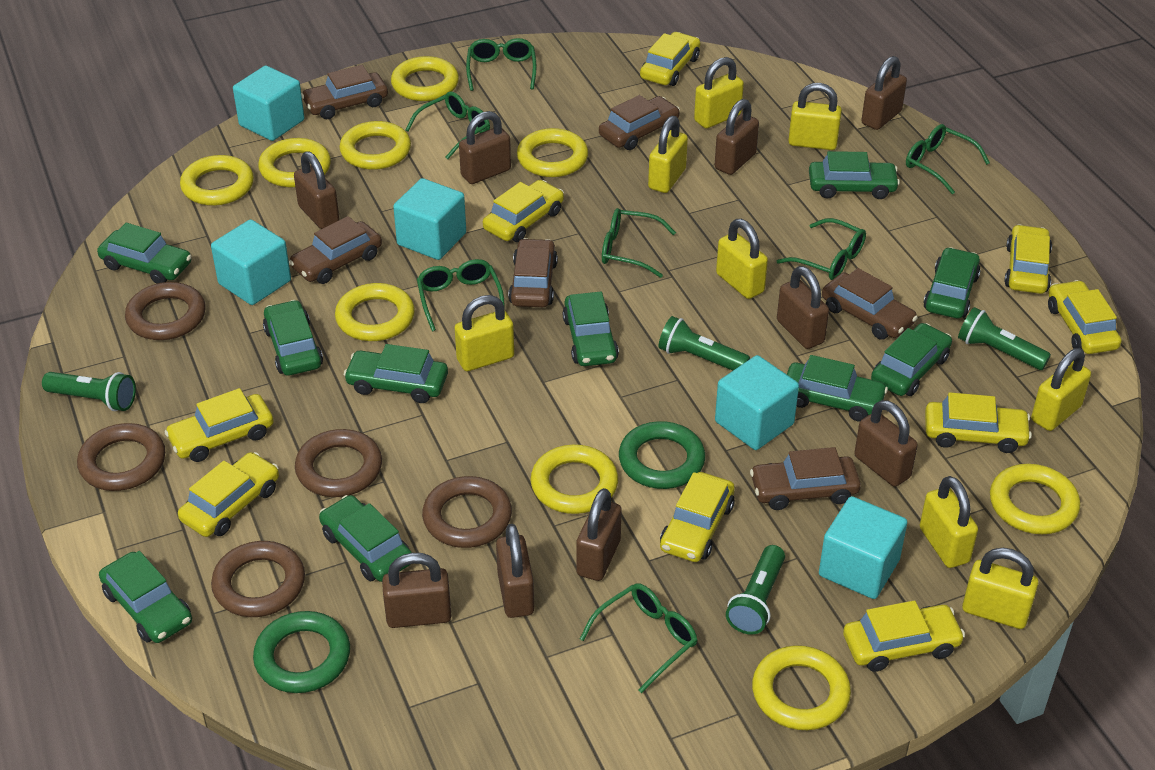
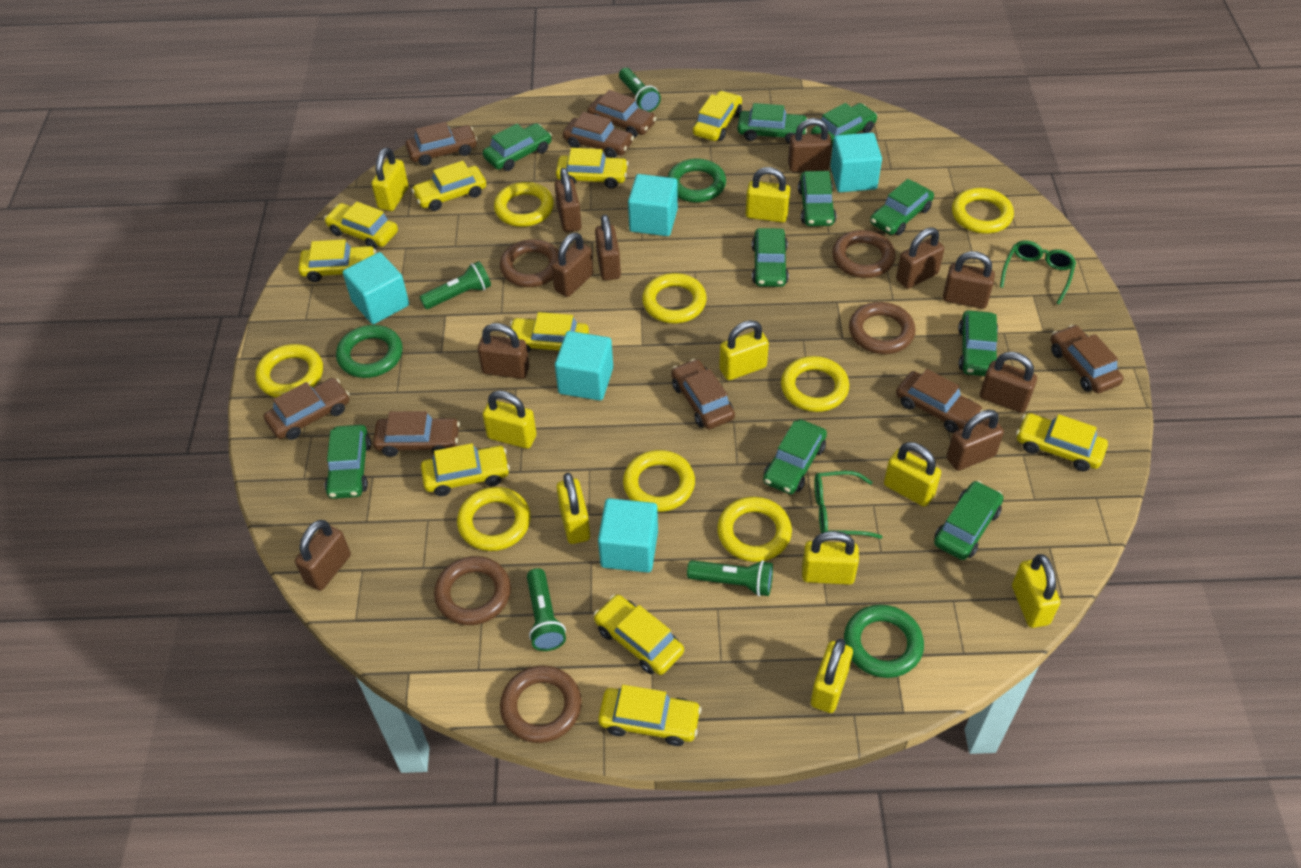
brown car: 6 -> 8
brown padlock: 9 -> 10
green glasses: 7 -> 2
green ring: 2 -> 3
yellow car: 9 -> 10
yellow padlock: 8 -> 9
yellow ring: 9 -> 8

